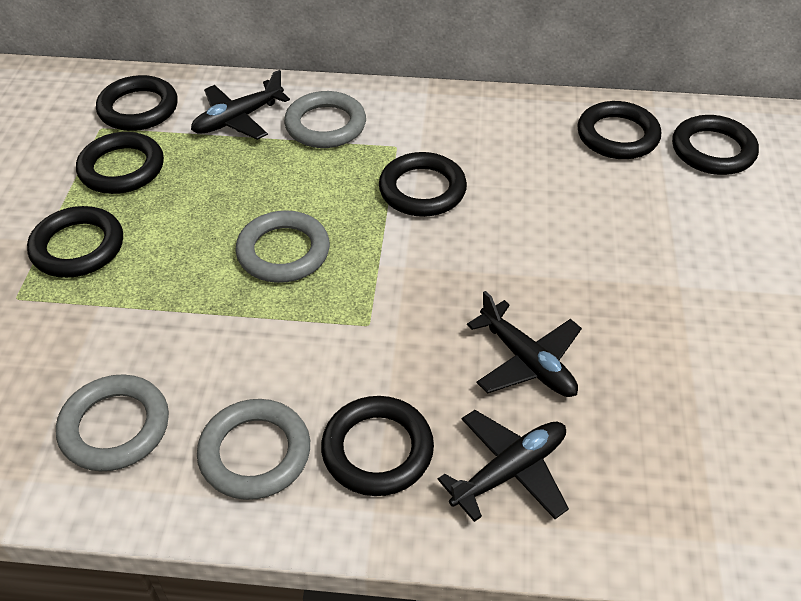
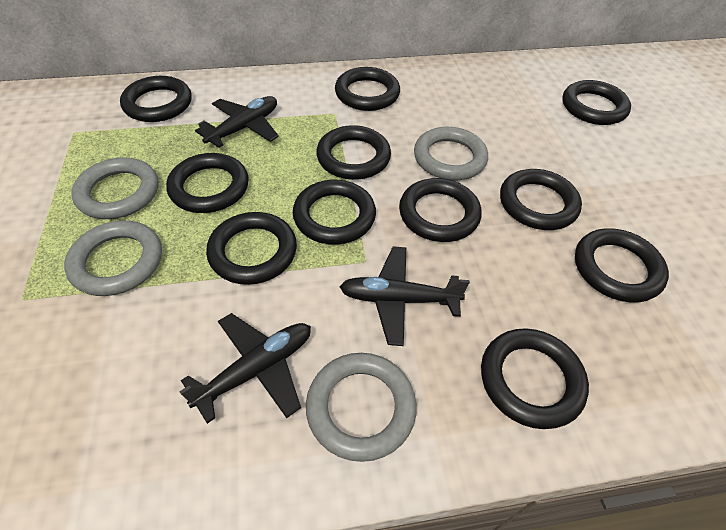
black ring: 7 -> 11

